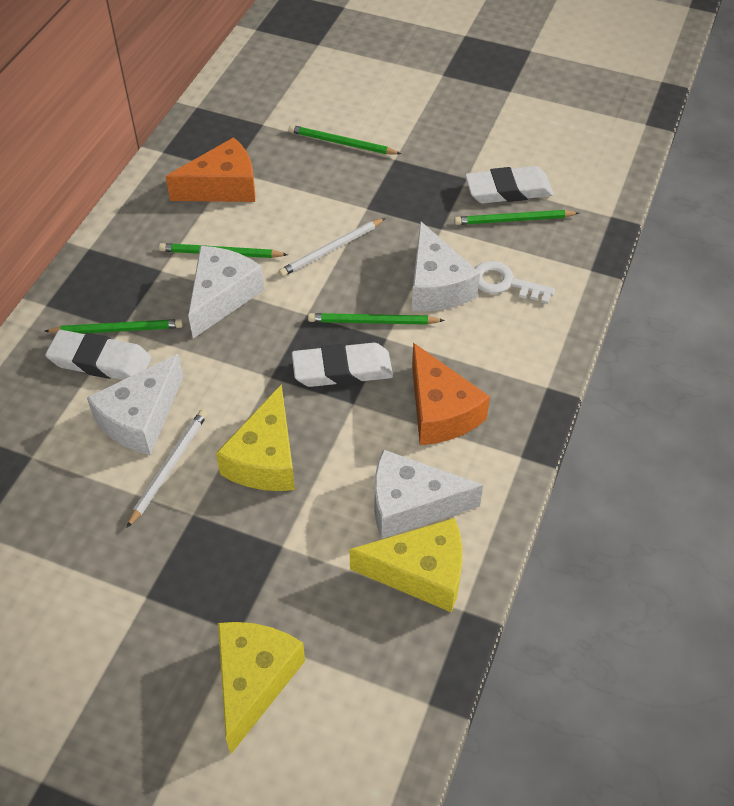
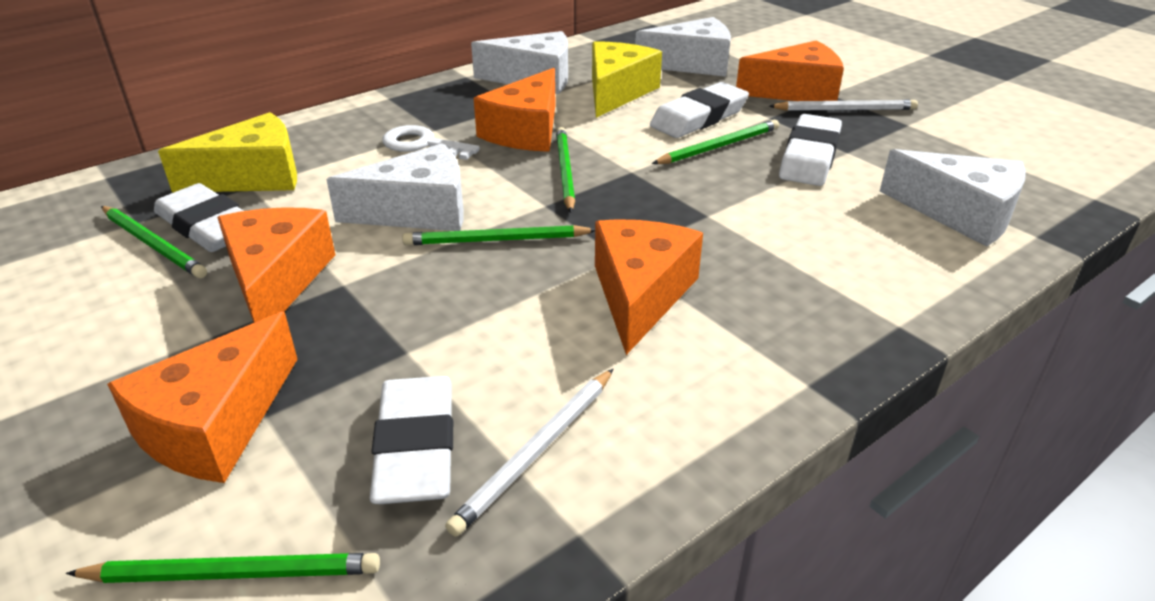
orange cheese: 2 -> 5
white eraser: 3 -> 4
yellow cheese: 3 -> 2

